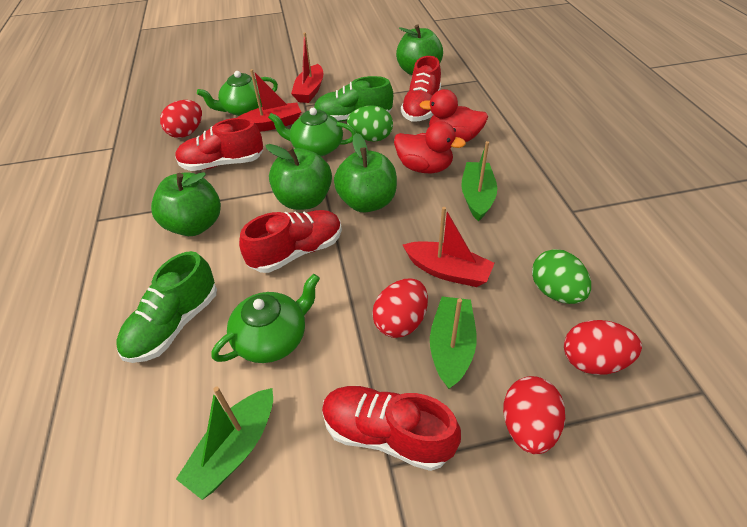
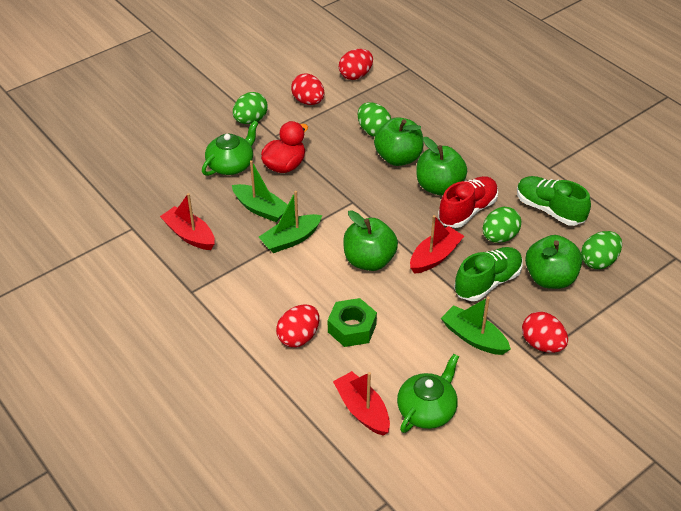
green egg: 2 -> 4
green nut: 0 -> 1
green teapot: 3 -> 2
red duck: 2 -> 1
red shoe: 4 -> 1

